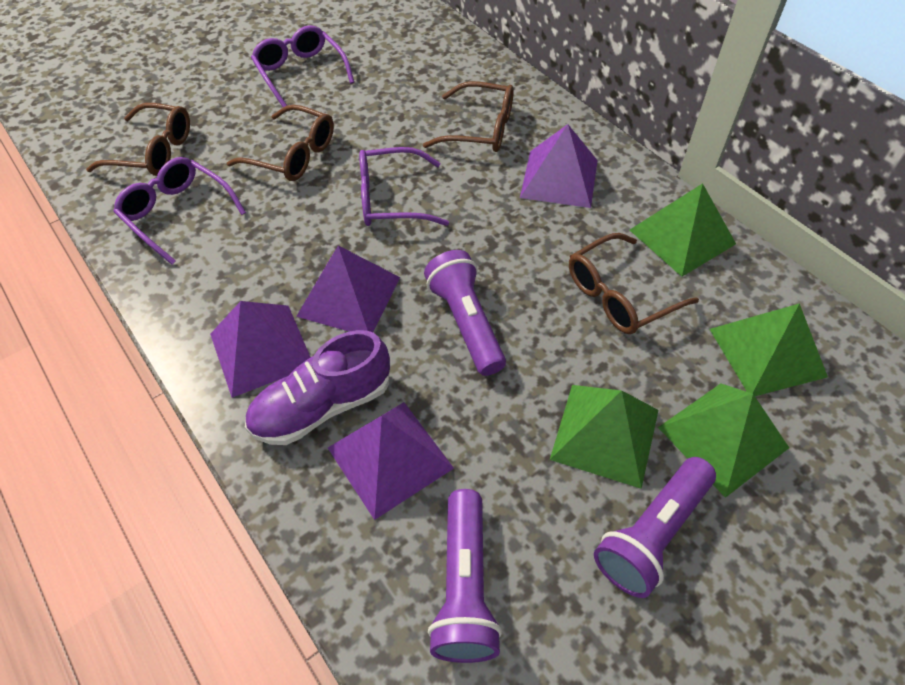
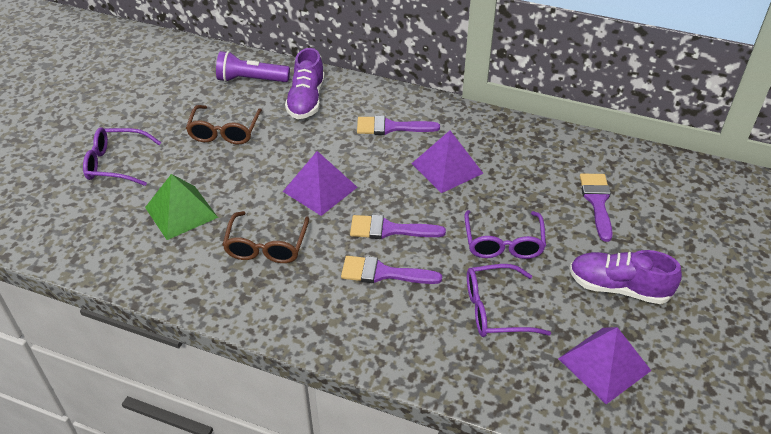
brown glasses: 4 -> 2
green pyramid: 4 -> 1
purple brush: 0 -> 4
purple flashlight: 3 -> 1
purple pyramid: 4 -> 3
purple shoe: 1 -> 2

